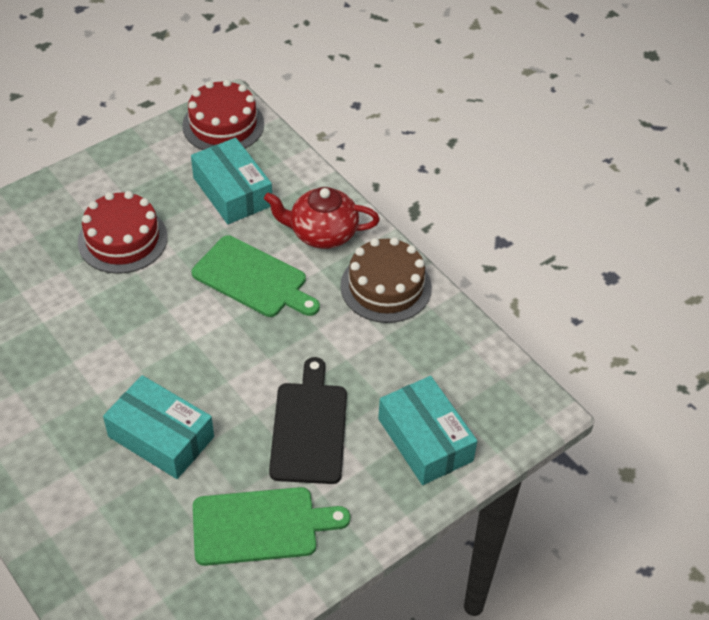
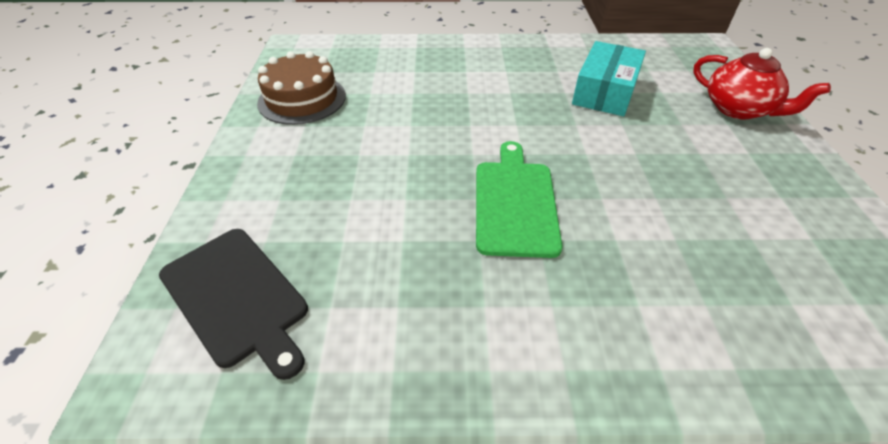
green cutting board: 2 -> 1
red cake: 2 -> 0
turquoise box: 3 -> 1

